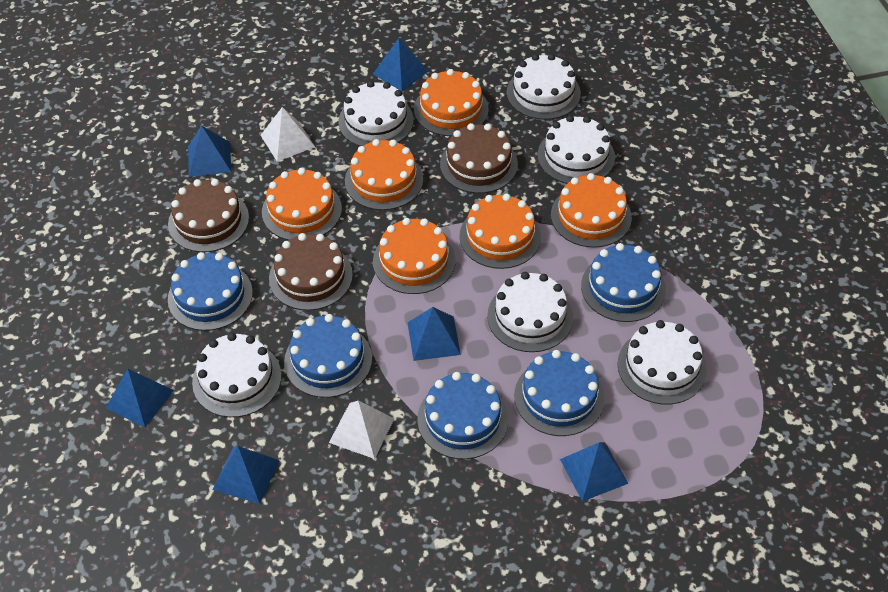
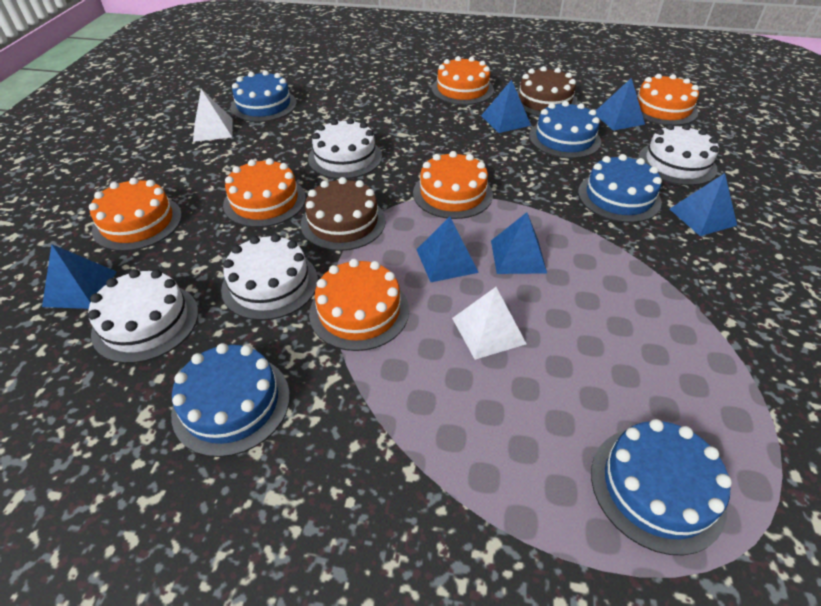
brown cake: 3 -> 2
white cake: 6 -> 4

